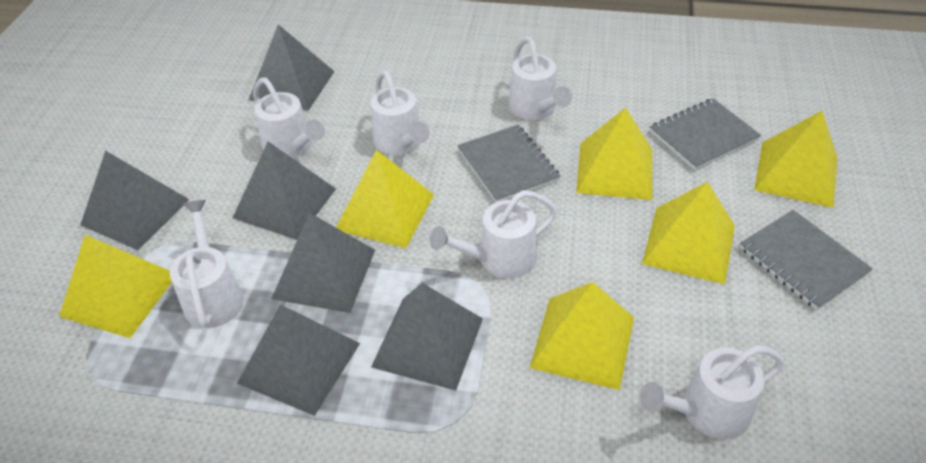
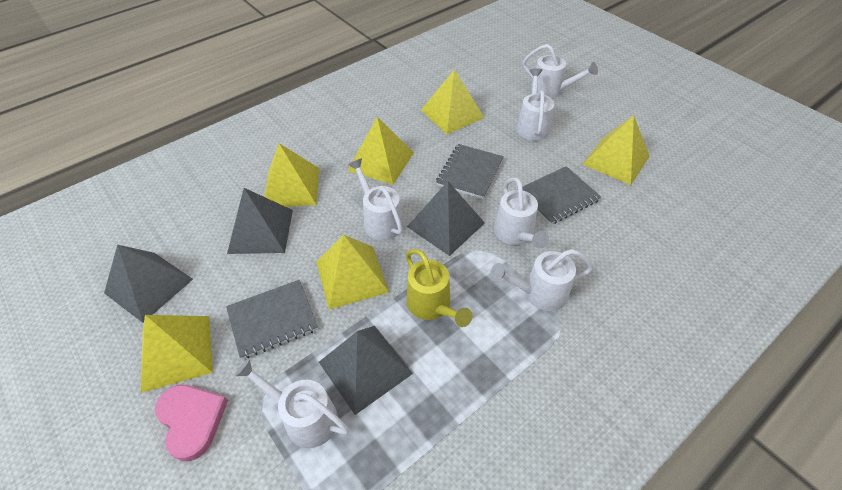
grey pyramid: 6 -> 4
pink heart: 0 -> 1
yellow watering can: 0 -> 1

